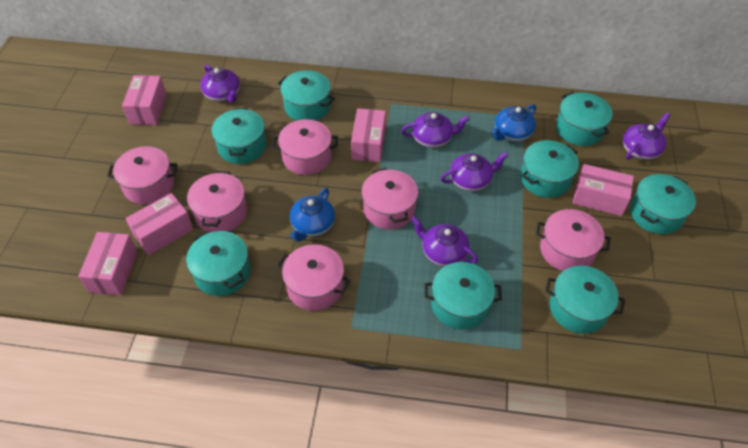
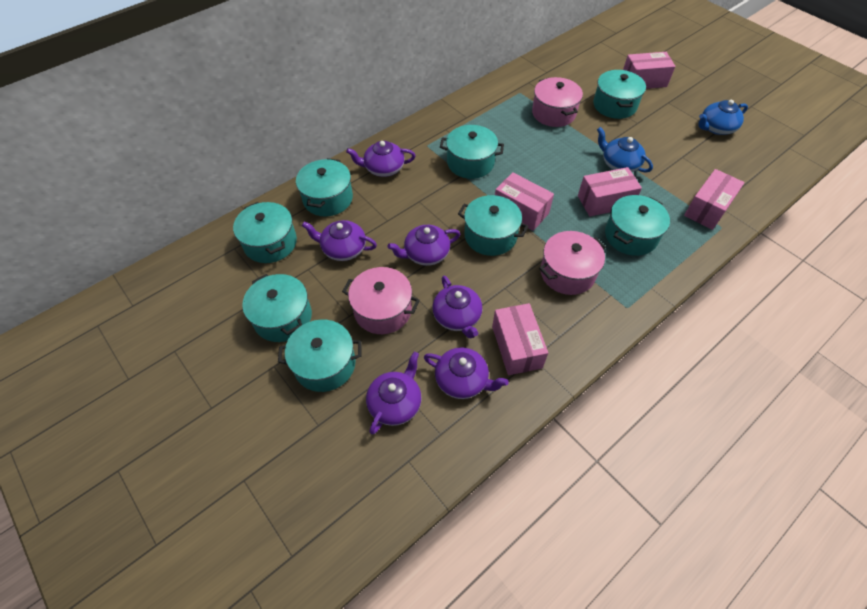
pink pot: 6 -> 3
purple teapot: 5 -> 6

